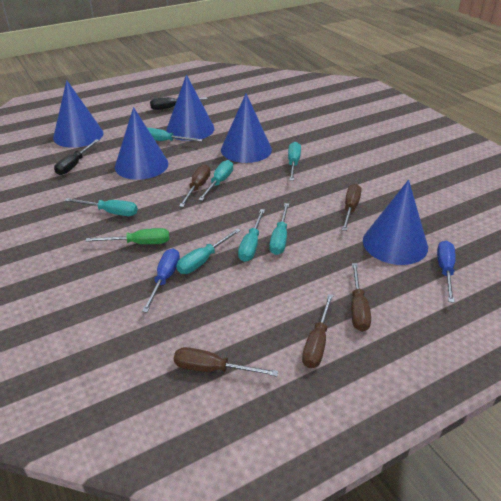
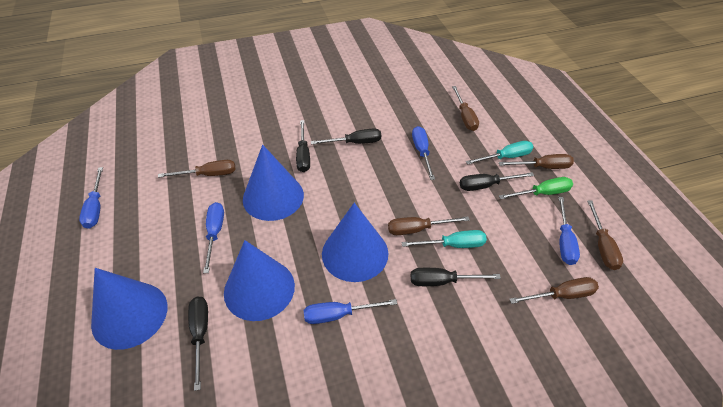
black screwdriver: 2 -> 5
blue cone: 5 -> 4
blue screwdriver: 2 -> 5
brown screwdriver: 5 -> 6
turquoise screwdriver: 7 -> 2

